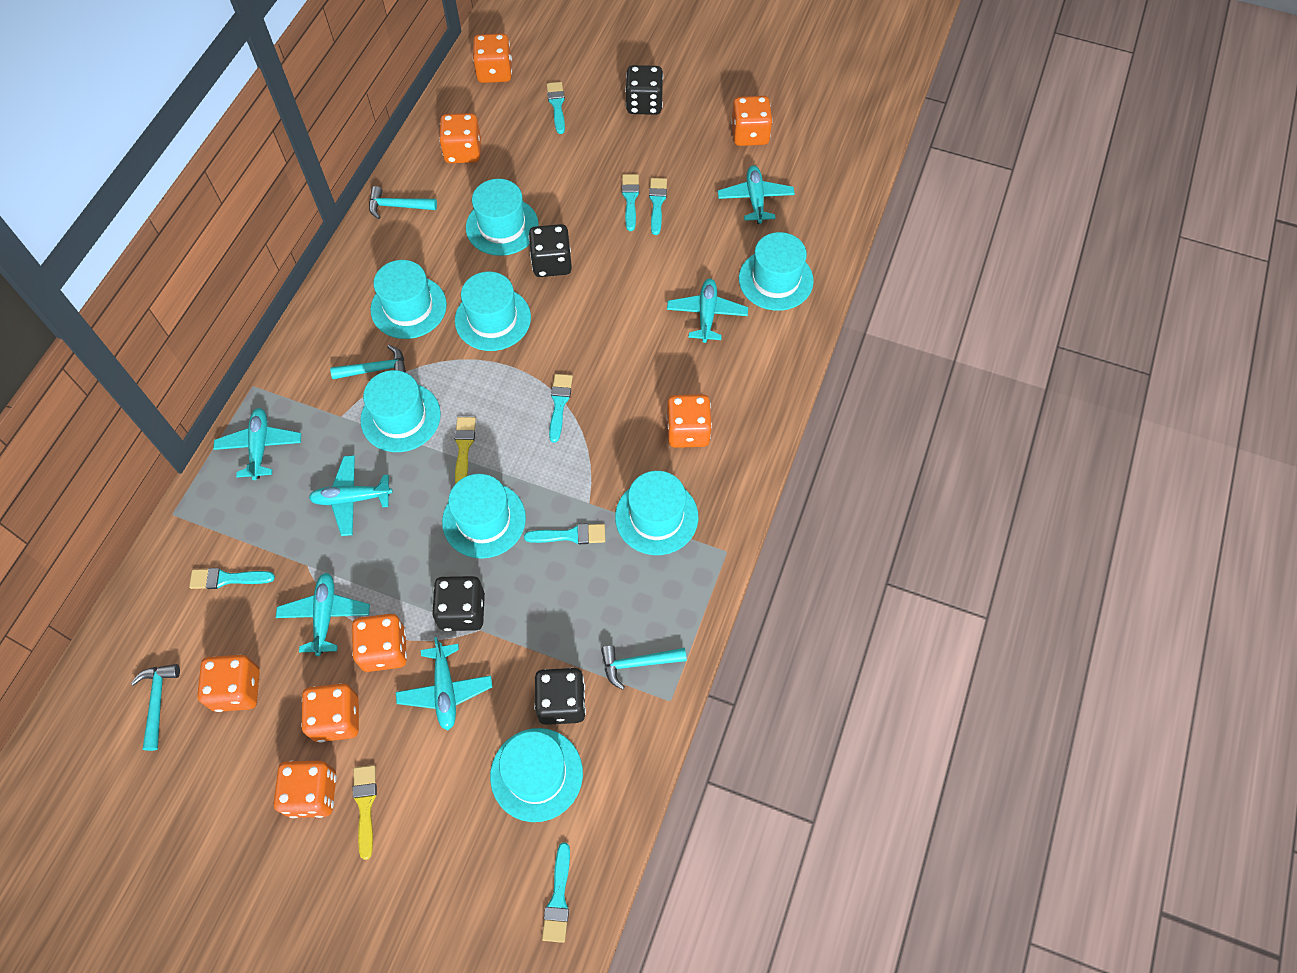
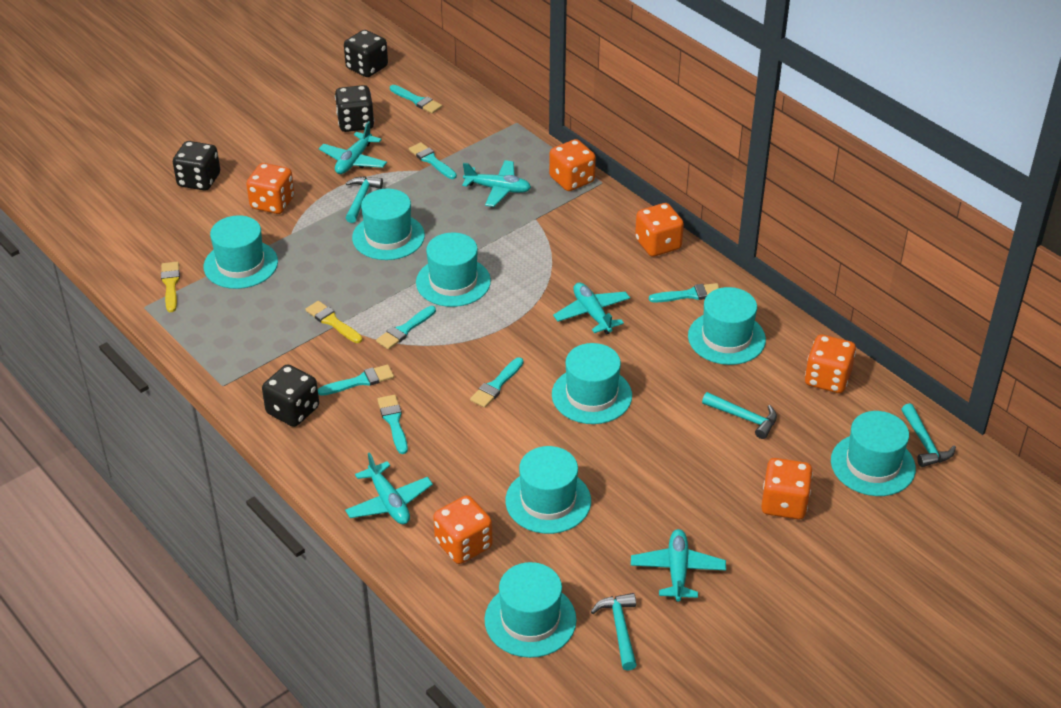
orange dice: 8 -> 6
turquoise plane: 6 -> 5

